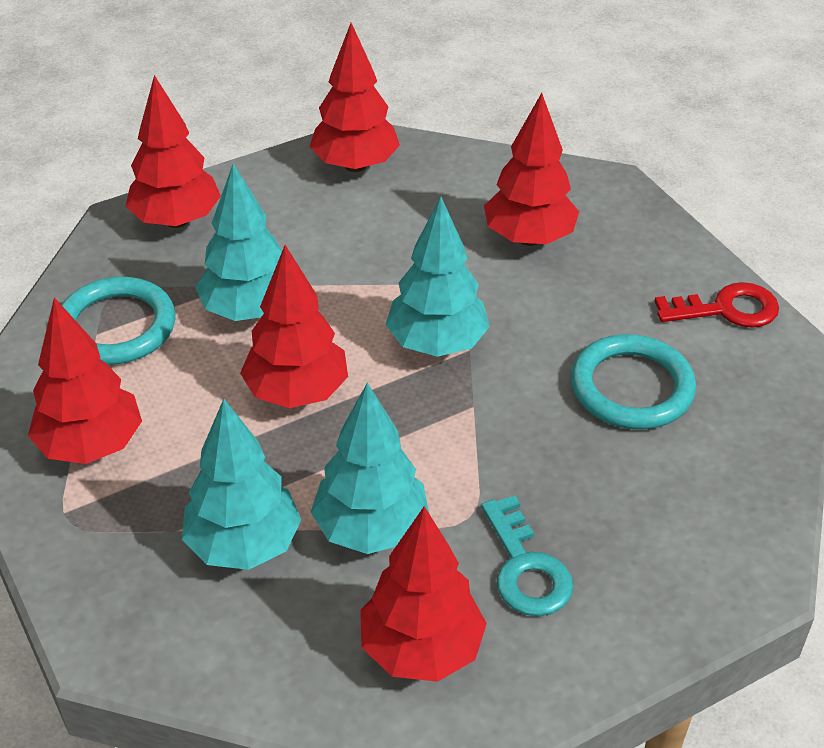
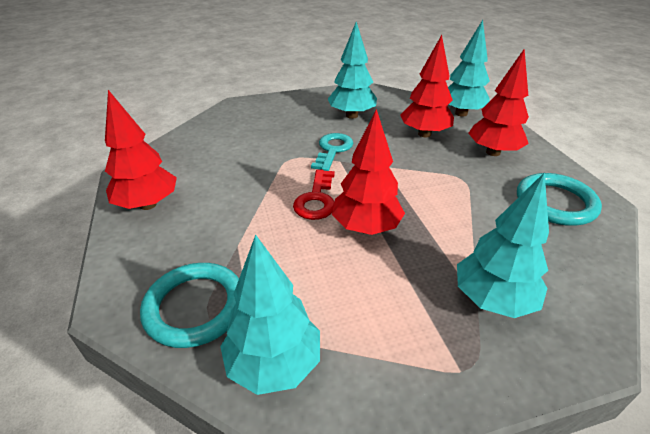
red tree: 6 -> 4

